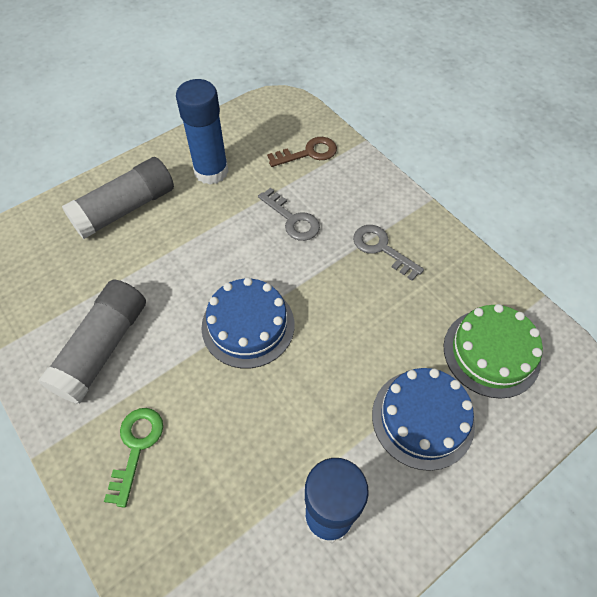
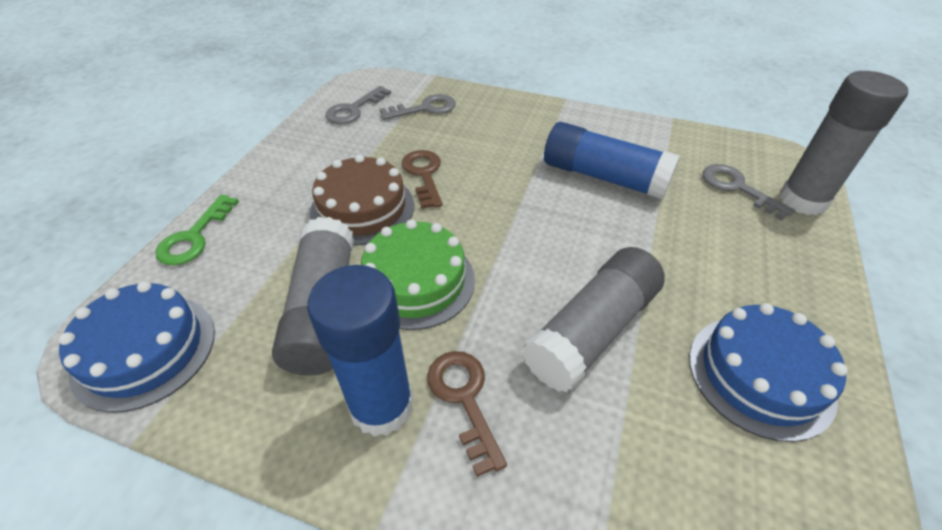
brown cake: 0 -> 1
brown key: 1 -> 2
grey glue stick: 2 -> 3
grey key: 2 -> 3

